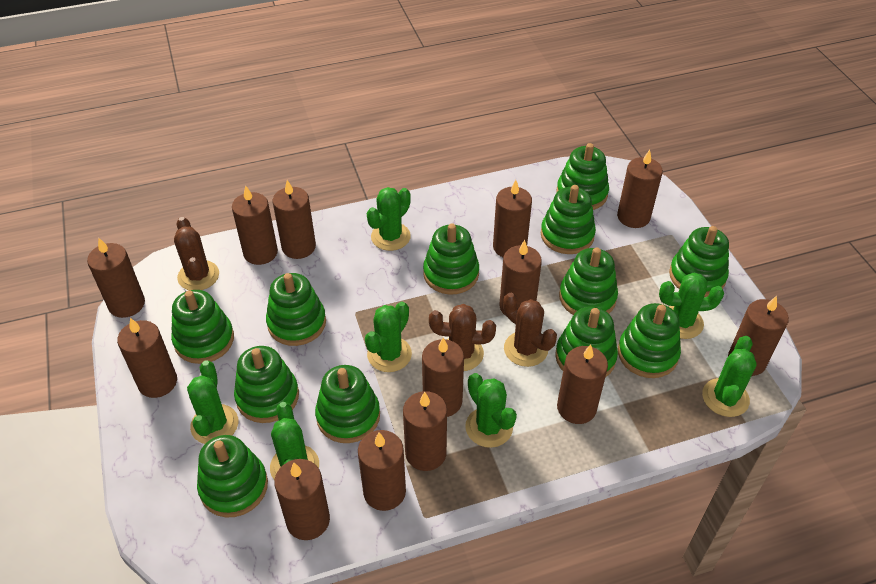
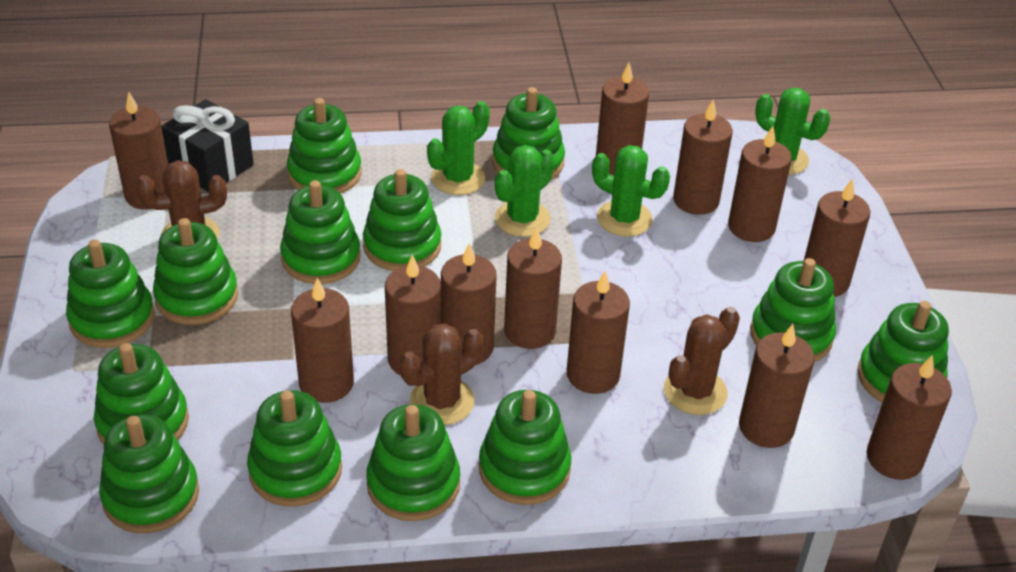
black gift: 0 -> 1
brown candle: 13 -> 12
green cactus: 7 -> 4
green stacking toy: 12 -> 13

